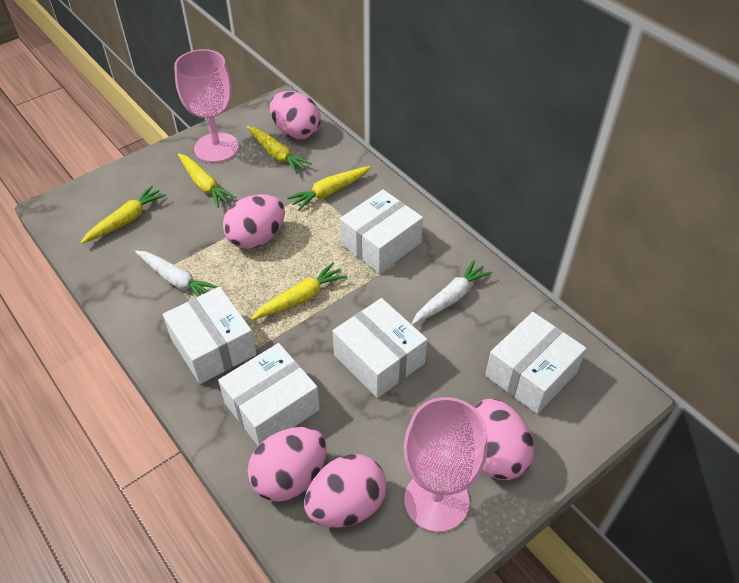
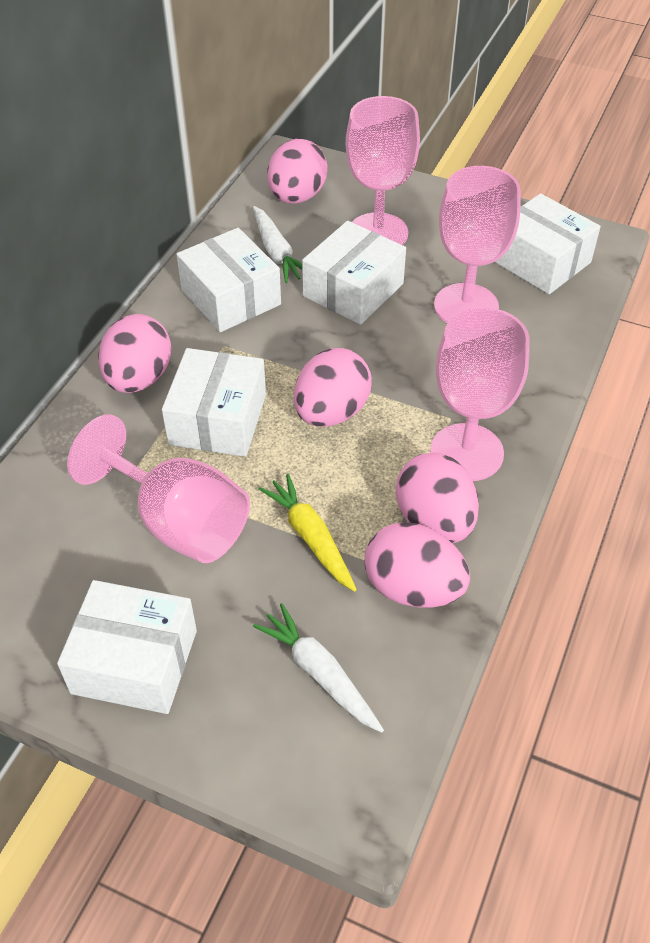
pink goblet: 2 -> 4
yellow carrot: 5 -> 1

